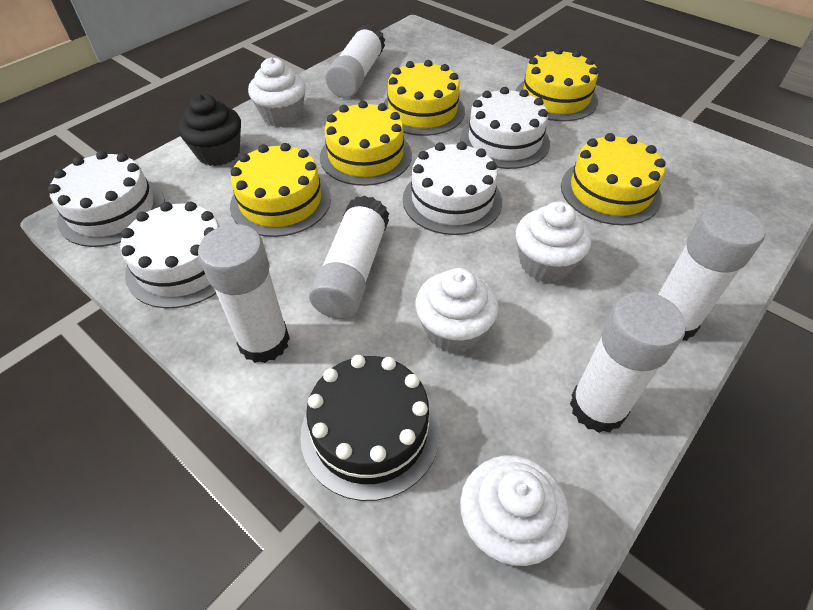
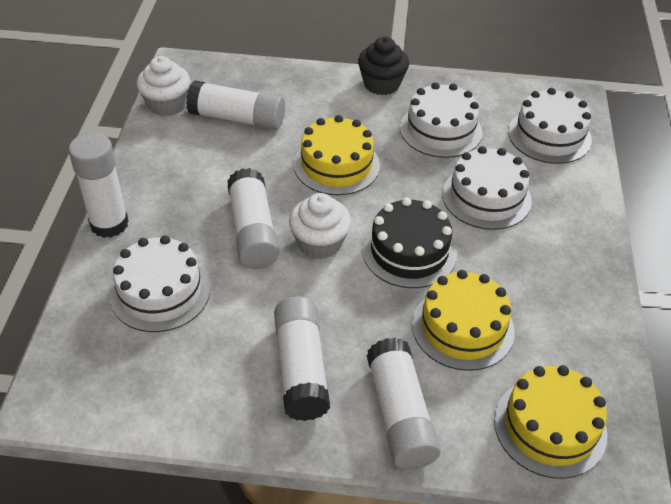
white cupcake: 4 -> 2
yellow cake: 5 -> 3

